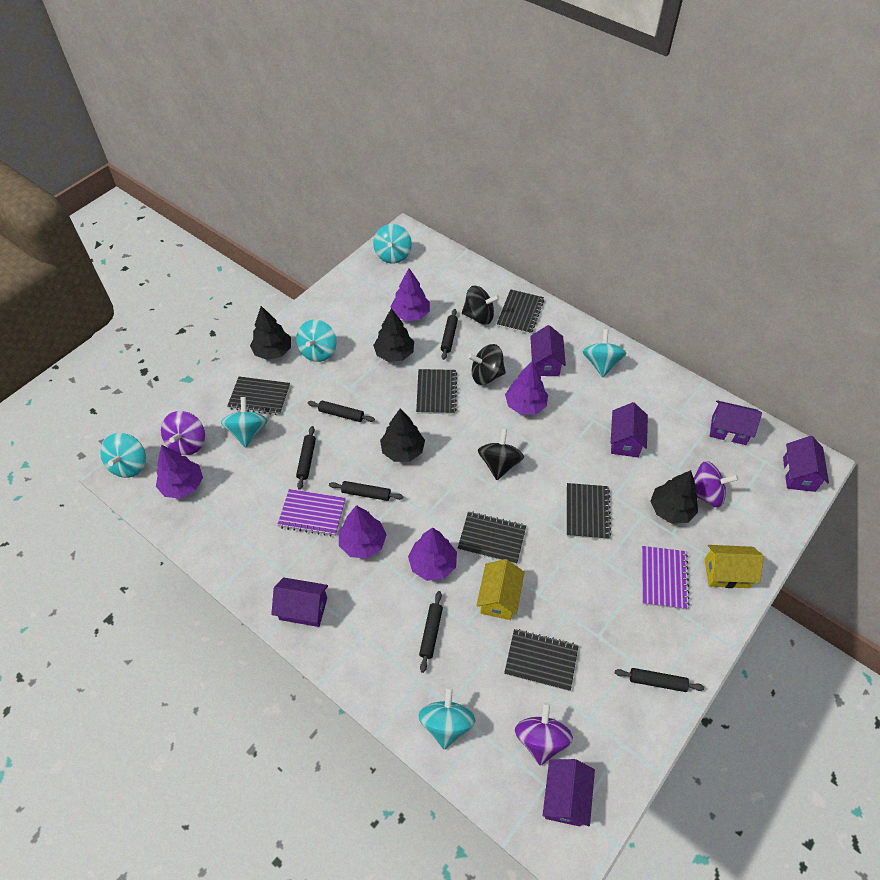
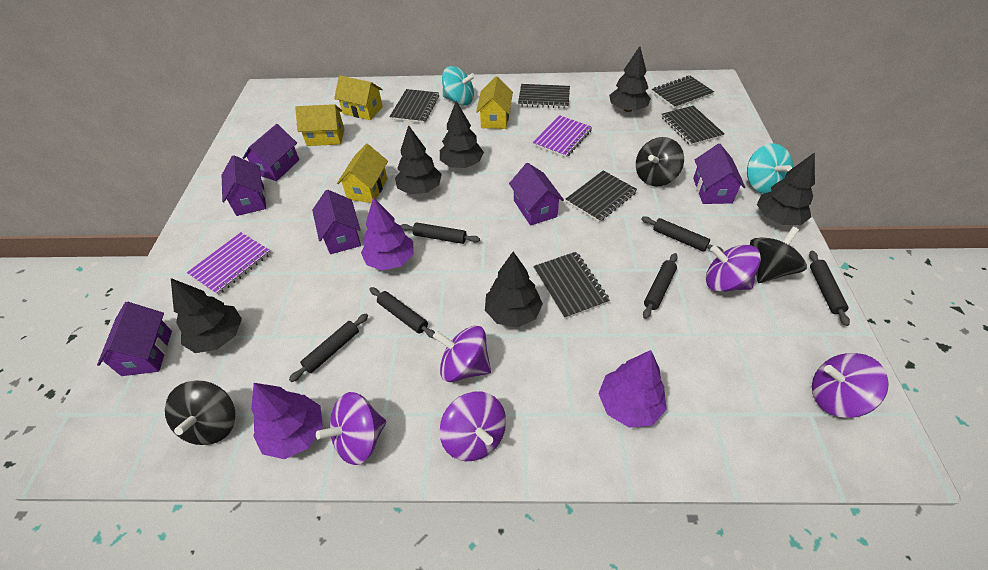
black tree: 4 -> 6
purple spinning top: 3 -> 5
purple tree: 5 -> 3
turquoise spinning top: 6 -> 2
yellow house: 2 -> 4

